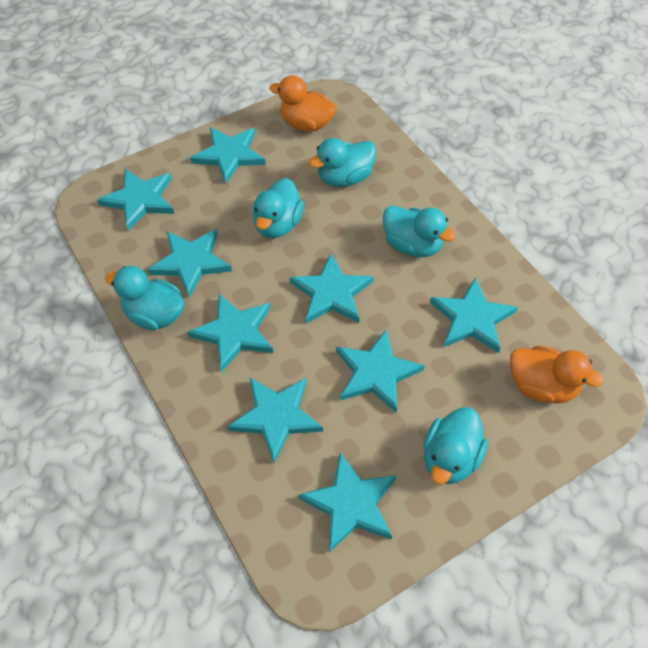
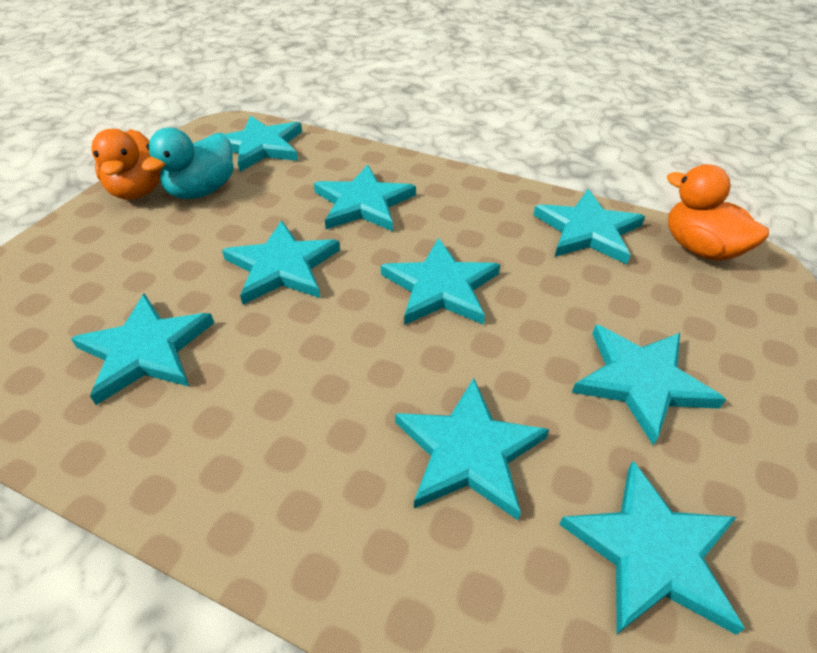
turquoise duck: 5 -> 1

